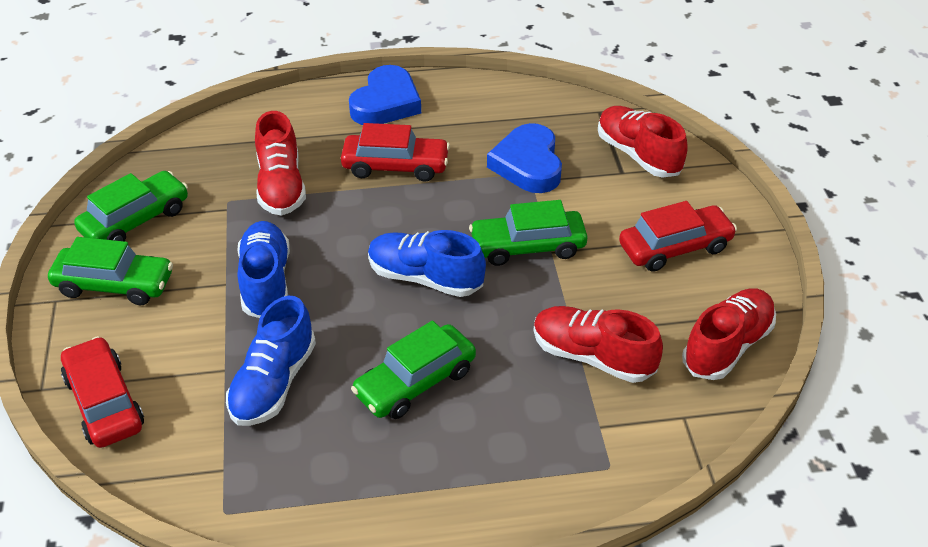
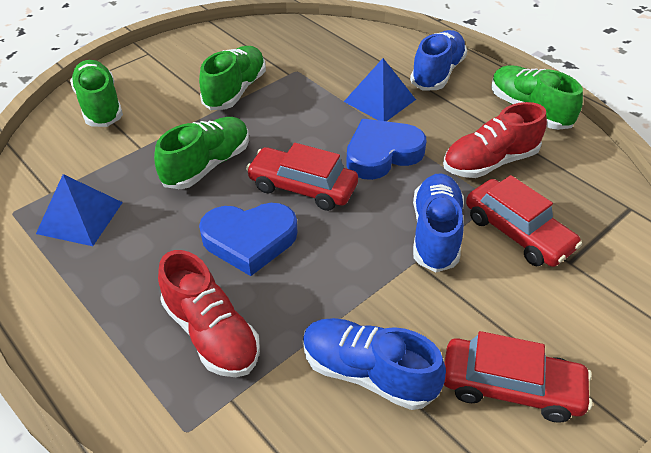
blue pyramid: 0 -> 2
green car: 4 -> 0
green shoe: 0 -> 4
red shoe: 4 -> 2

